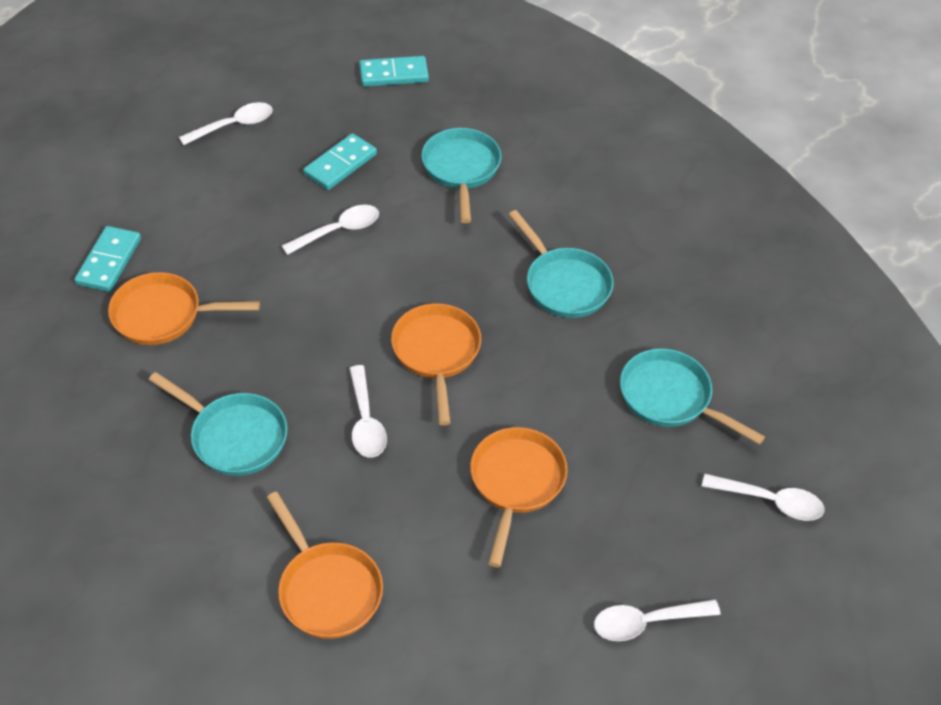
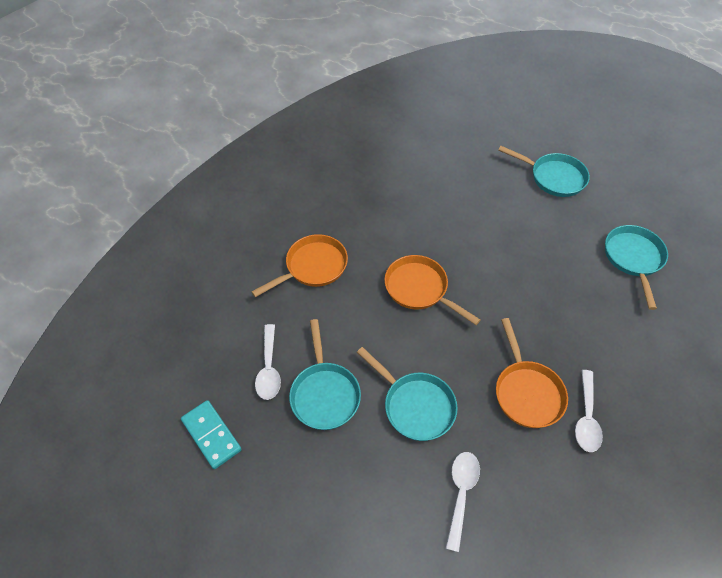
orange pan: 4 -> 3
turquoise domino: 3 -> 1
white spoon: 5 -> 3

